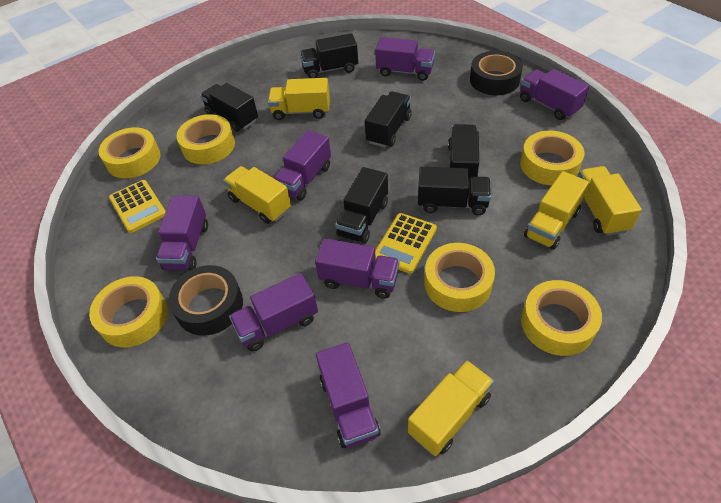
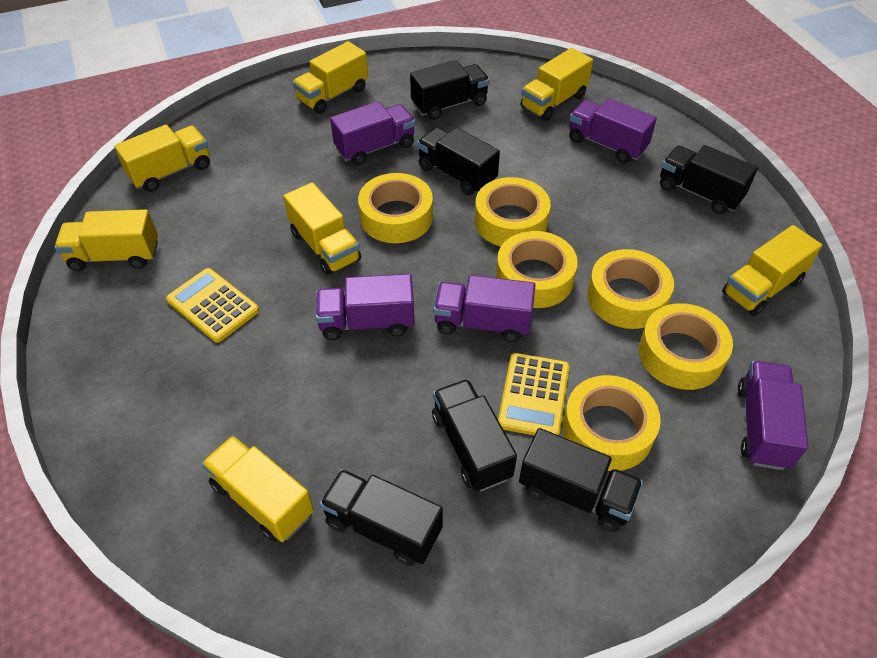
black tape: 2 -> 0
purple truck: 7 -> 5
yellow truck: 5 -> 7

